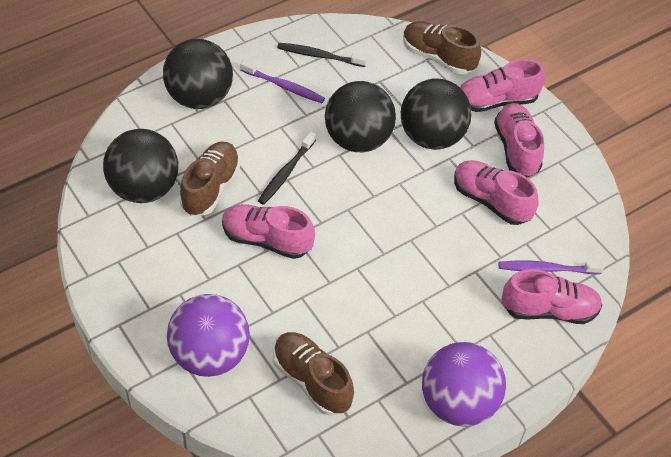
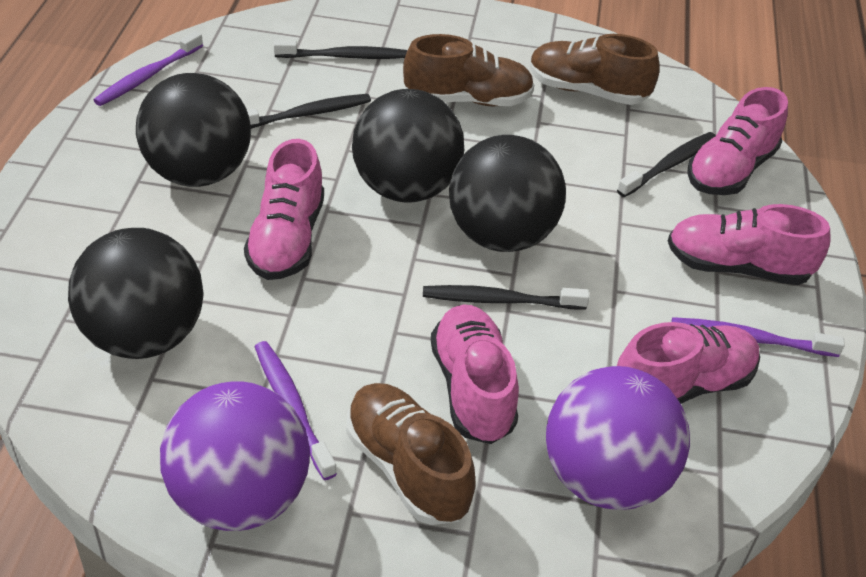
black toothbrush: 2 -> 4
purple toothbrush: 2 -> 3

